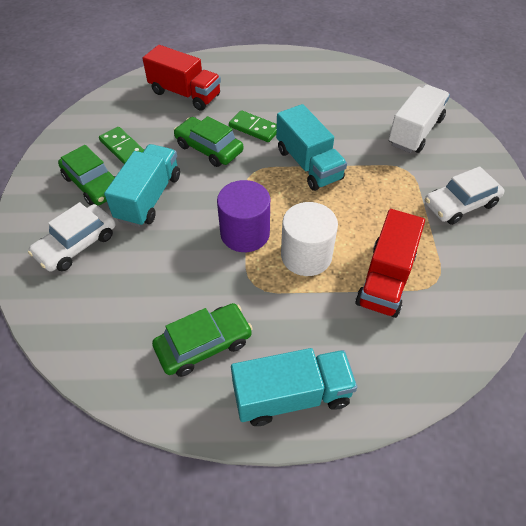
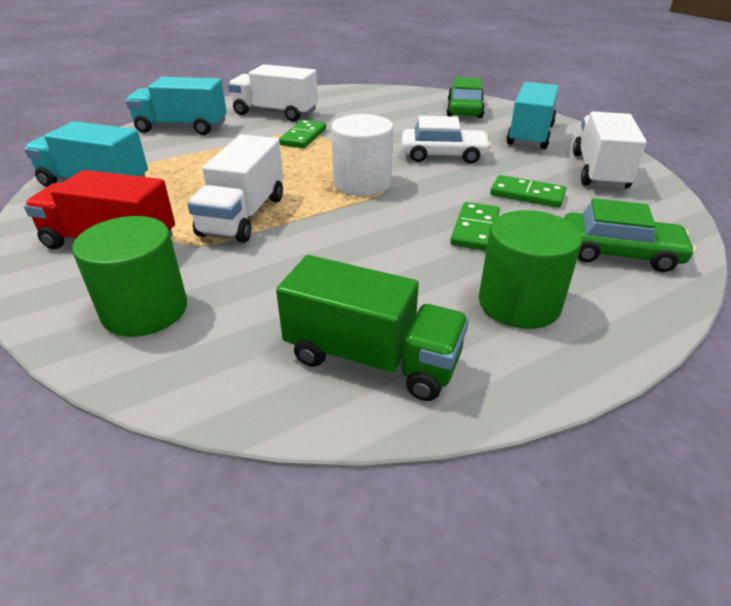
green car: 3 -> 2
green cylinder: 0 -> 2
green domino: 2 -> 3
green truck: 0 -> 1
purple cylinder: 1 -> 0
red truck: 2 -> 1
white car: 2 -> 1
white truck: 1 -> 3

